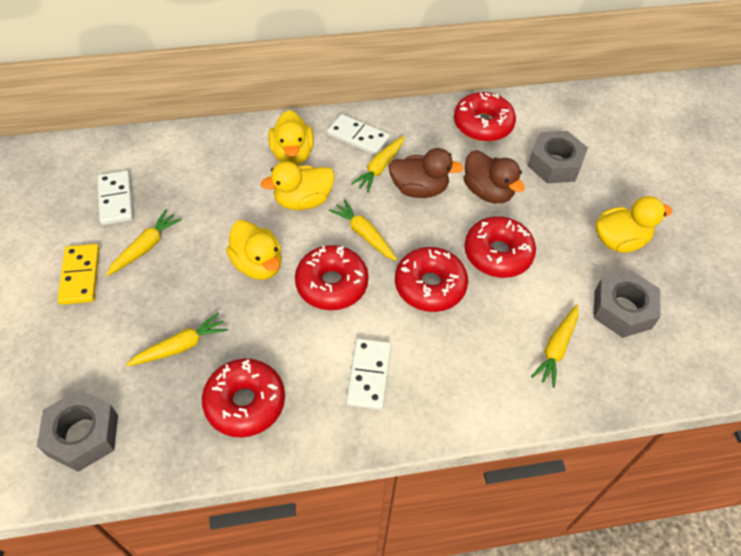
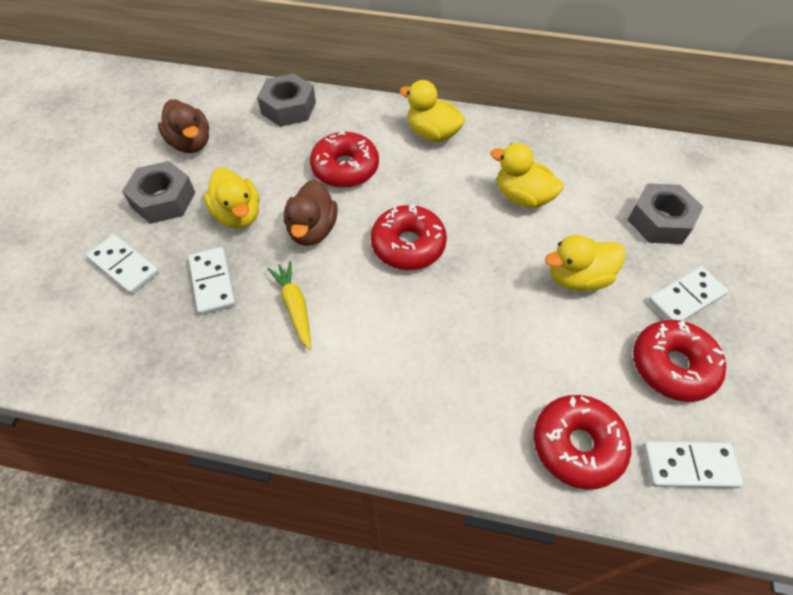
red donut: 5 -> 4
white domino: 3 -> 4
yellow carrot: 5 -> 1
yellow domino: 1 -> 0

